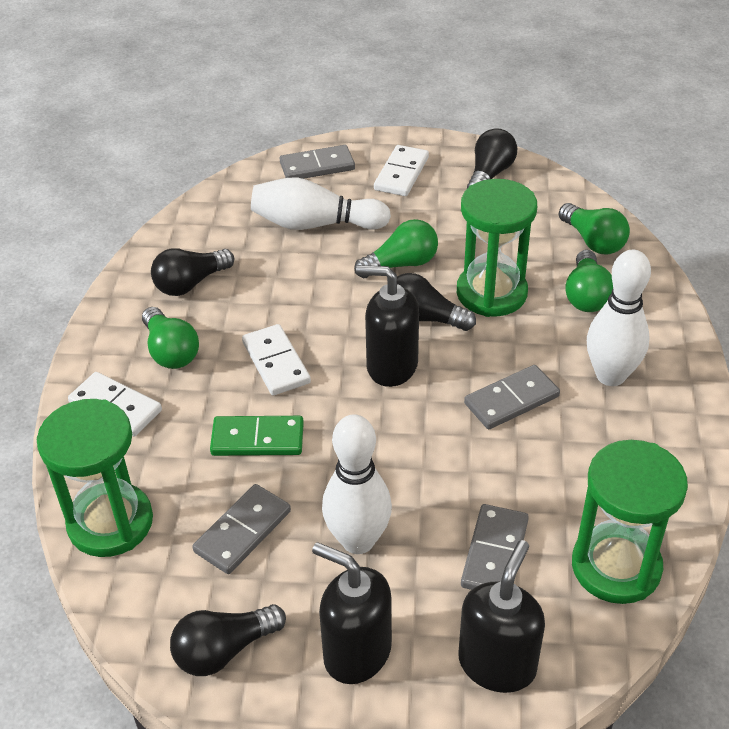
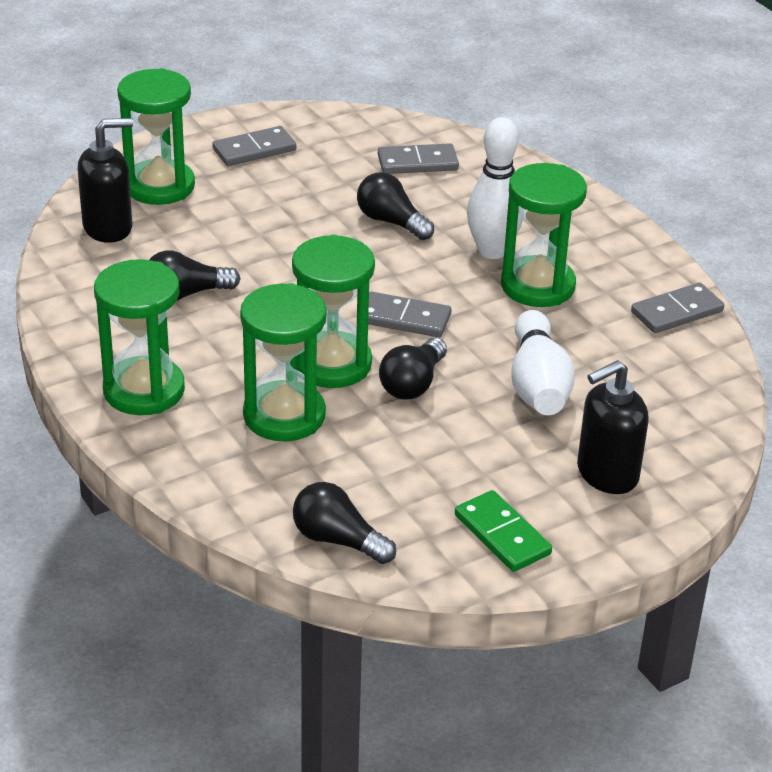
black soap dispenser: 3 -> 2
green hourglass: 3 -> 5
green light bulb: 4 -> 0
white bowling pin: 3 -> 2
white domino: 3 -> 0

